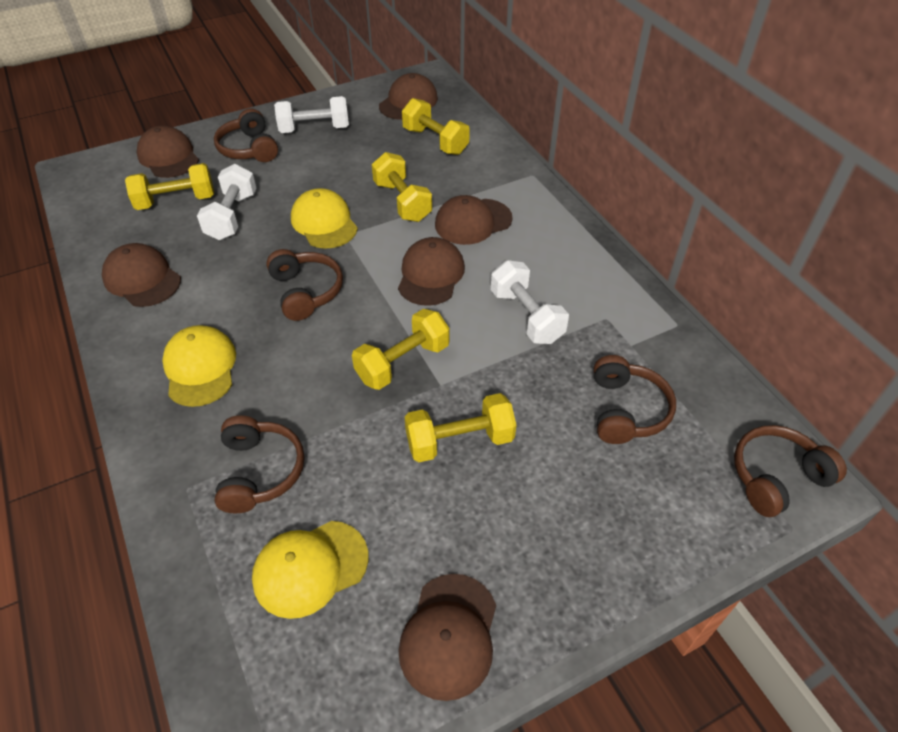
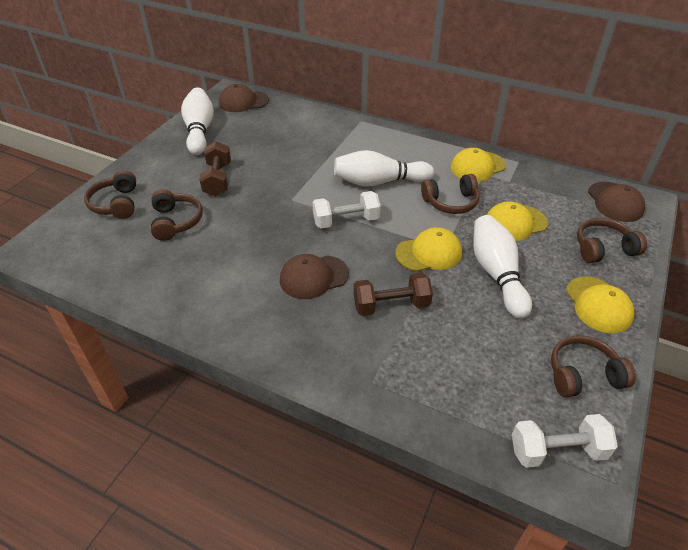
brown cap: 6 -> 3
brown dumbbell: 0 -> 2
white bowling pin: 0 -> 3
white dumbbell: 3 -> 2
yellow cap: 3 -> 4
yellow dumbbell: 5 -> 0

